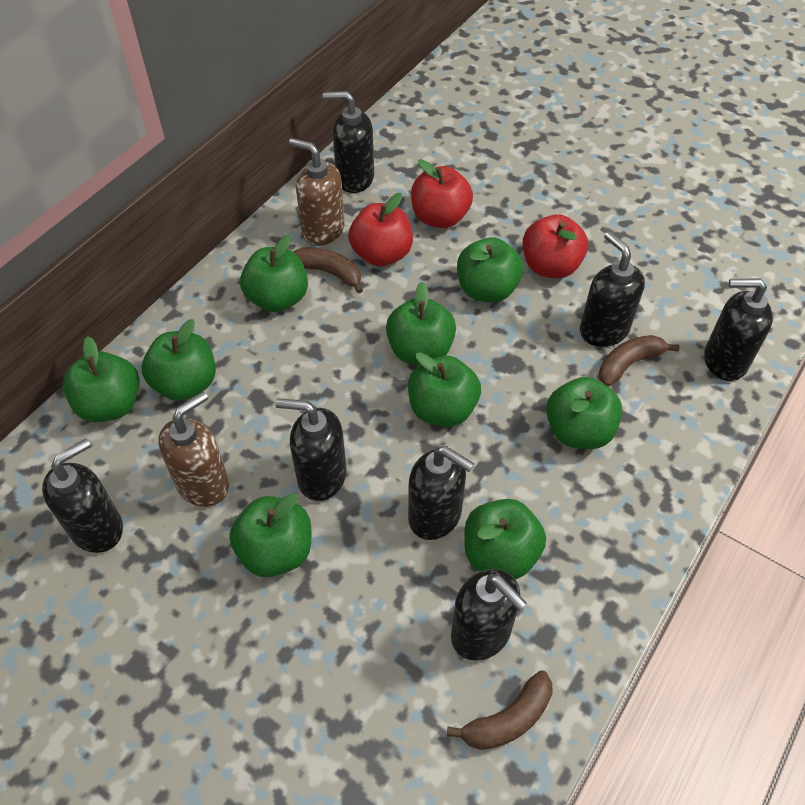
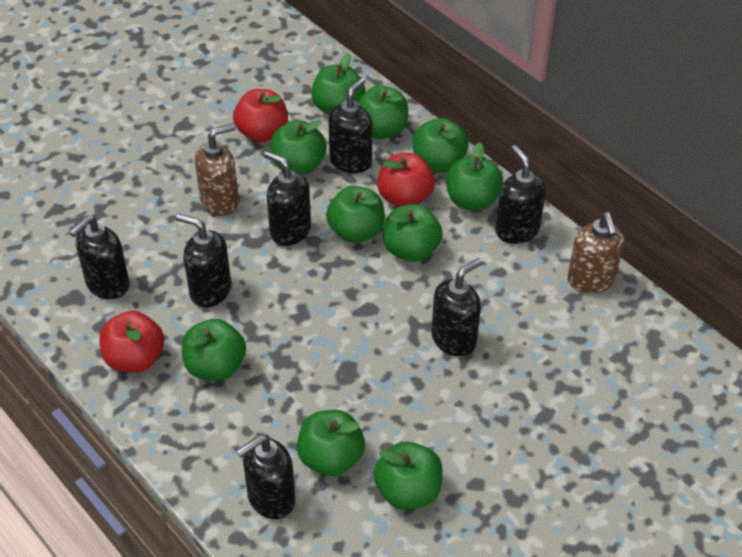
brown banana: 3 -> 0
green apple: 9 -> 10

